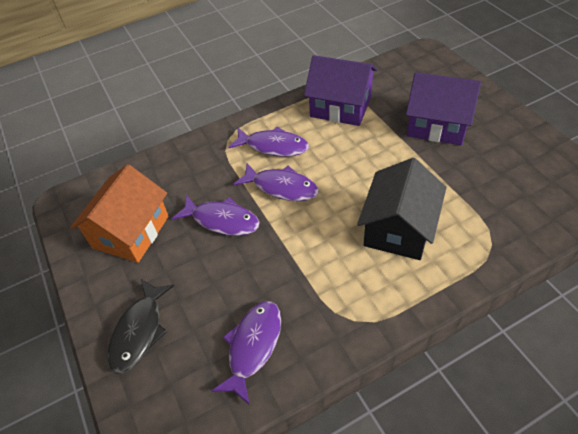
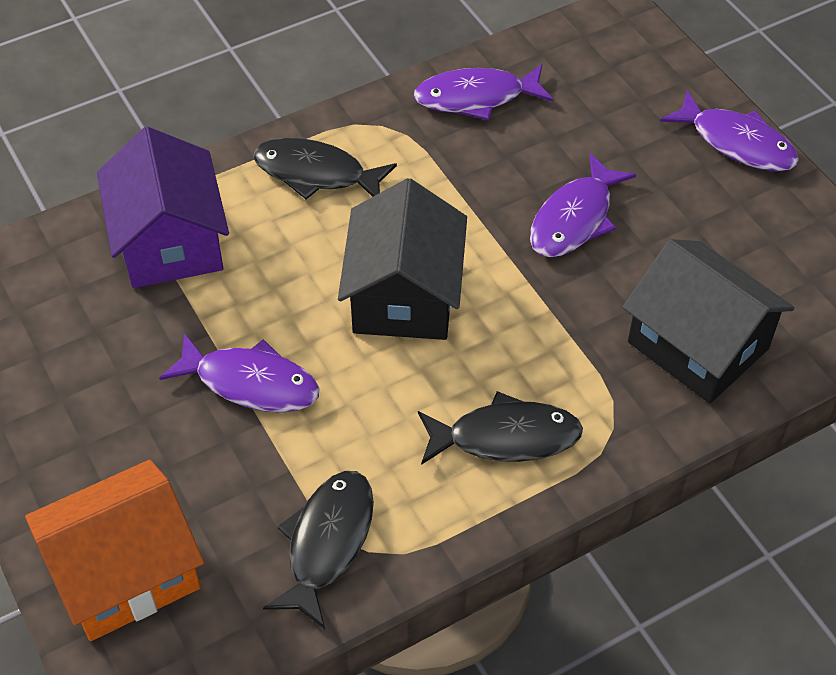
black fish: 1 -> 3
black house: 1 -> 2
purple house: 2 -> 1

